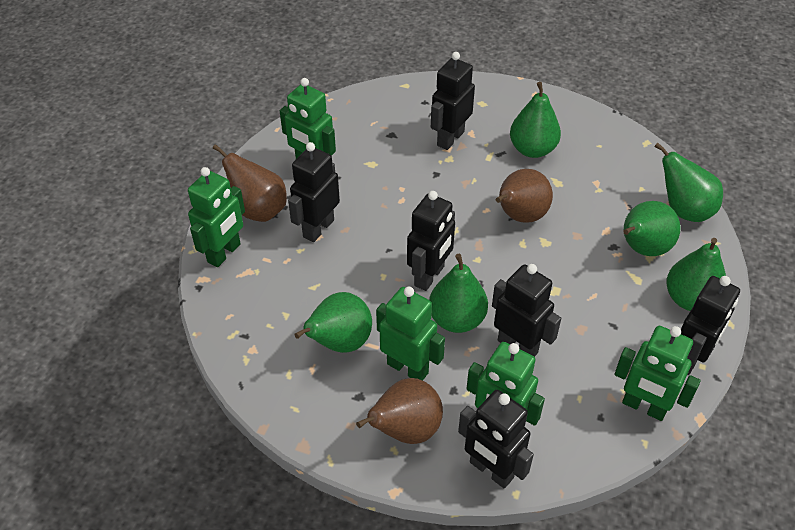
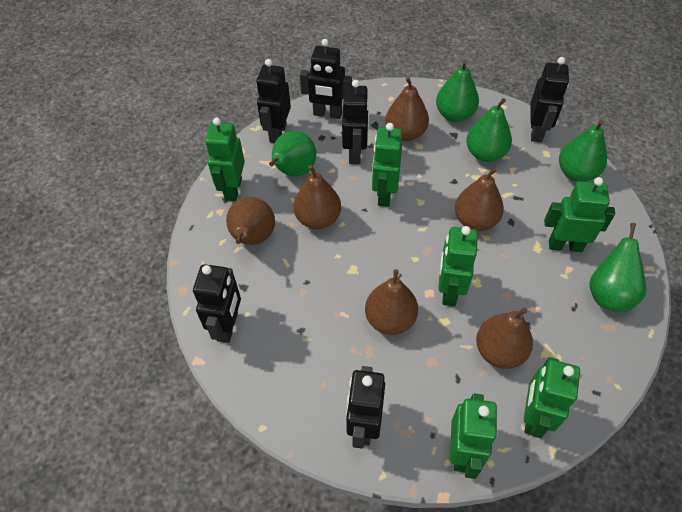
brown pear: 3 -> 6
green pear: 6 -> 5
green robot: 5 -> 6

